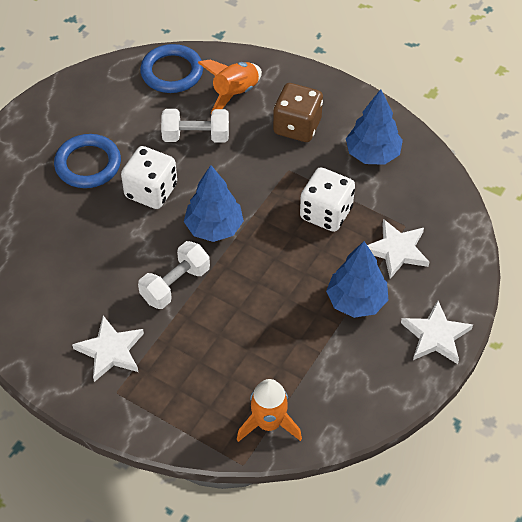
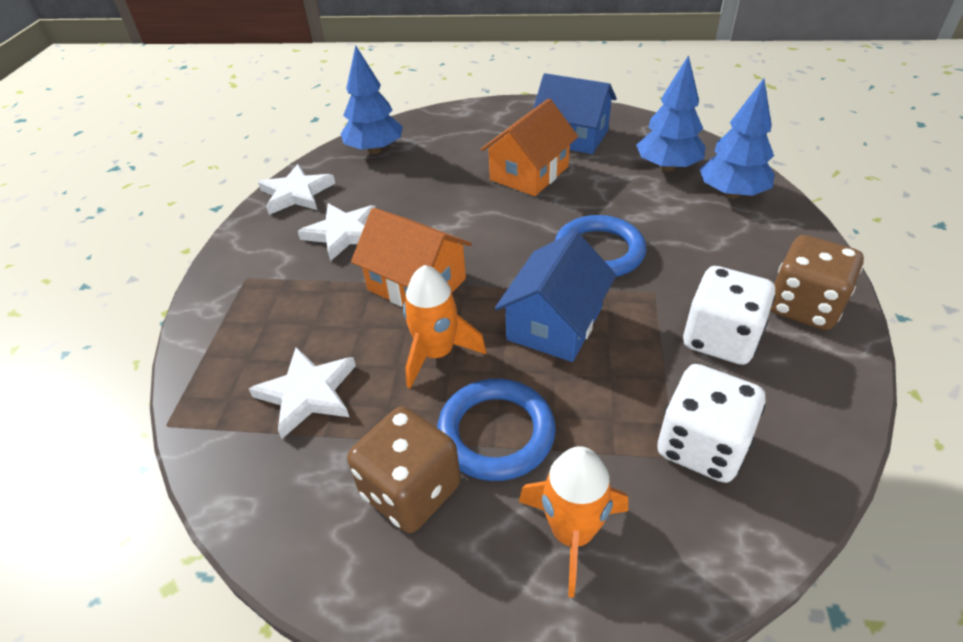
blue house: 0 -> 2
brown dice: 1 -> 2
orange house: 0 -> 2
white dumbbell: 2 -> 0

